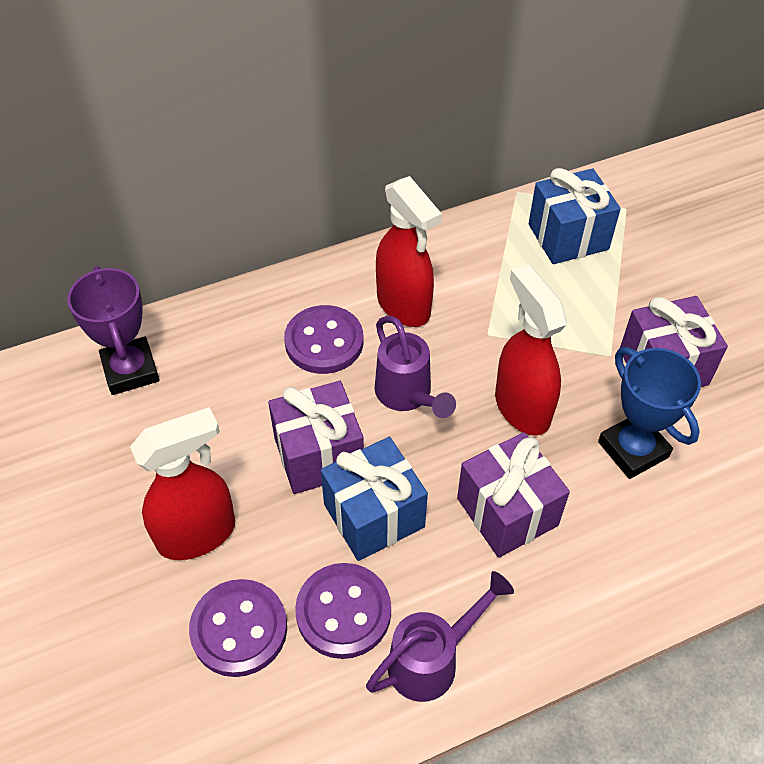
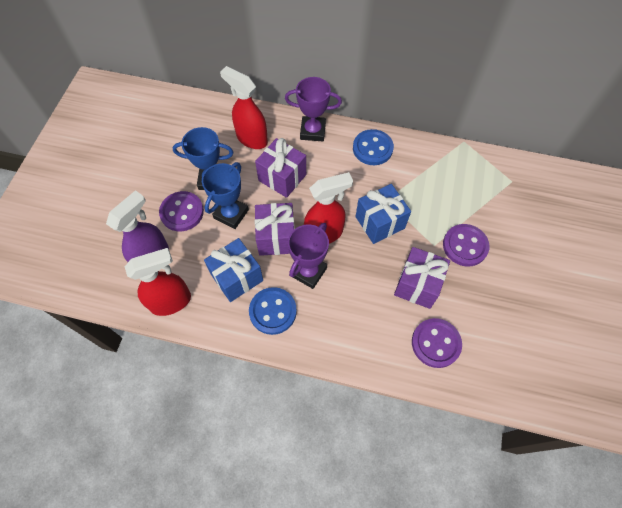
blue button: 0 -> 2
blue trophy: 1 -> 2
purple spray bottle: 0 -> 1
purple trophy: 1 -> 2
purple watering can: 2 -> 0

